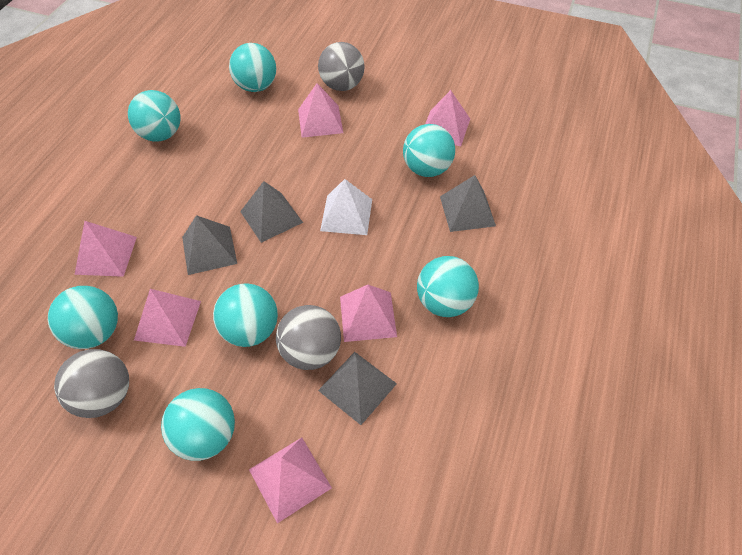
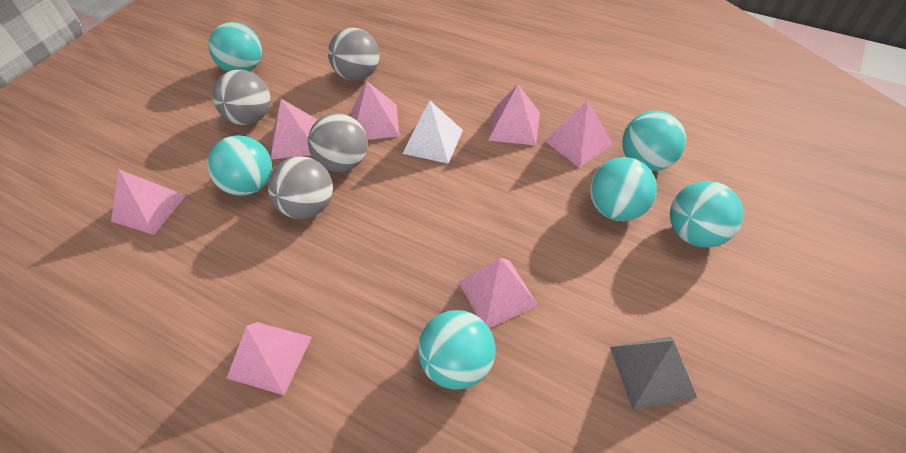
grey ball: 3 -> 4
grey pyramid: 4 -> 1
pink pyramid: 6 -> 7
turquoise ball: 7 -> 6

